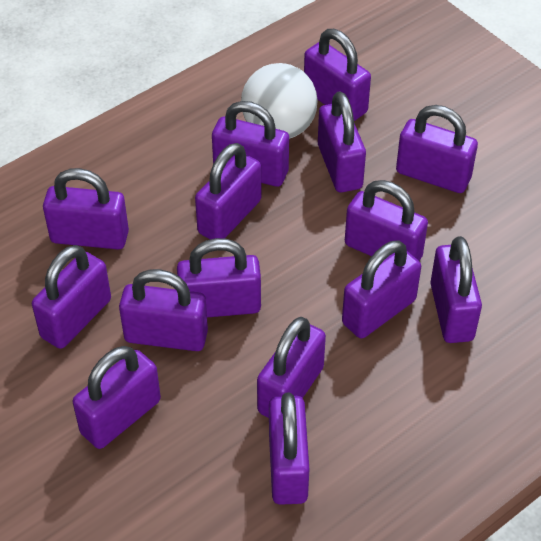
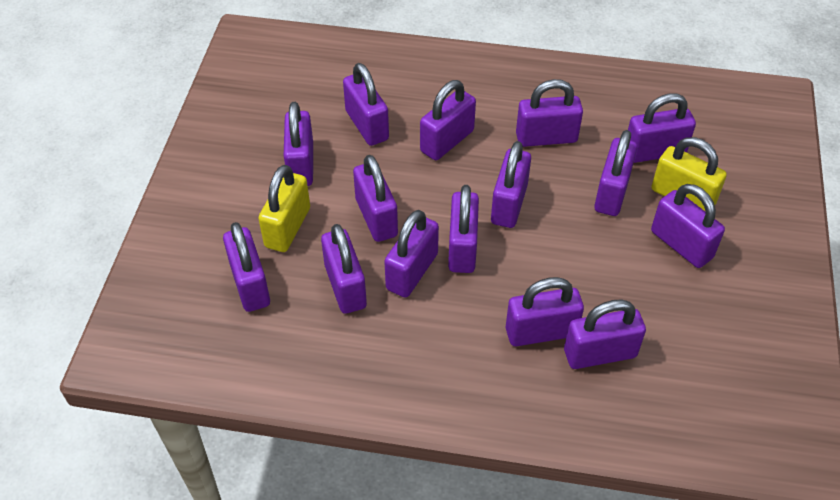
white ball: 1 -> 0
yellow padlock: 0 -> 2

